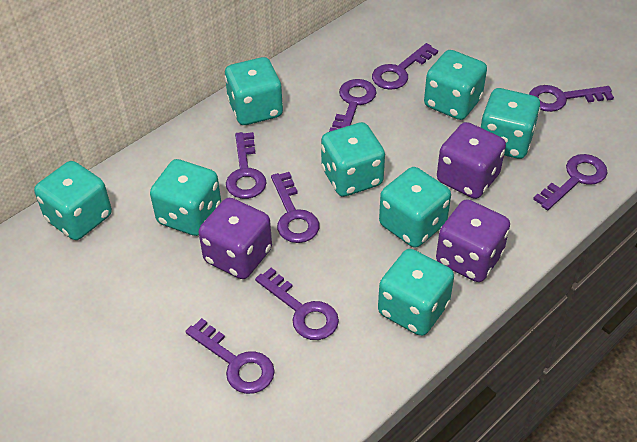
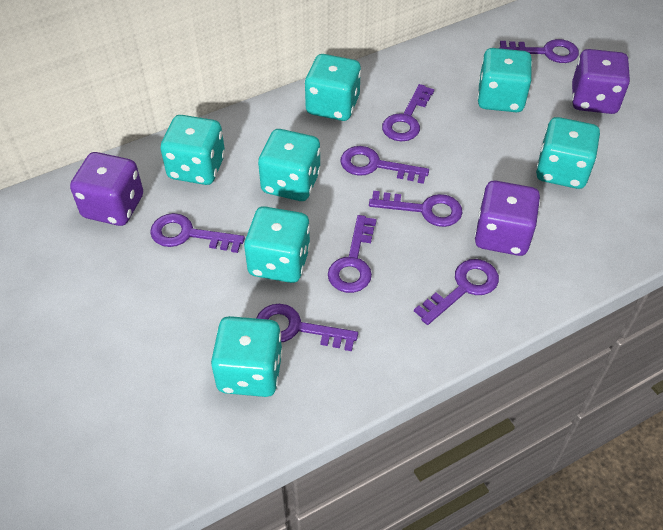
turquoise dice: 8 -> 7

